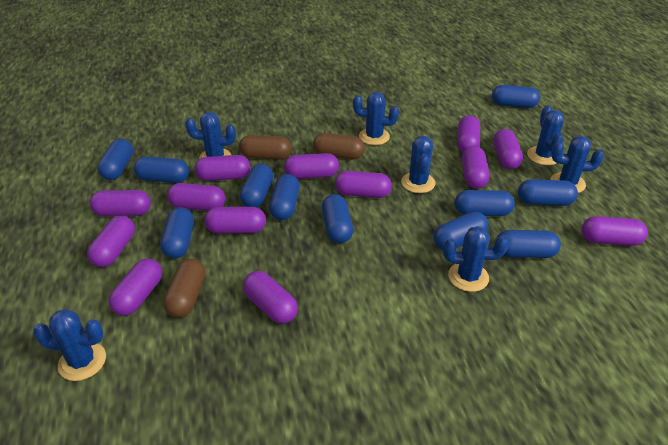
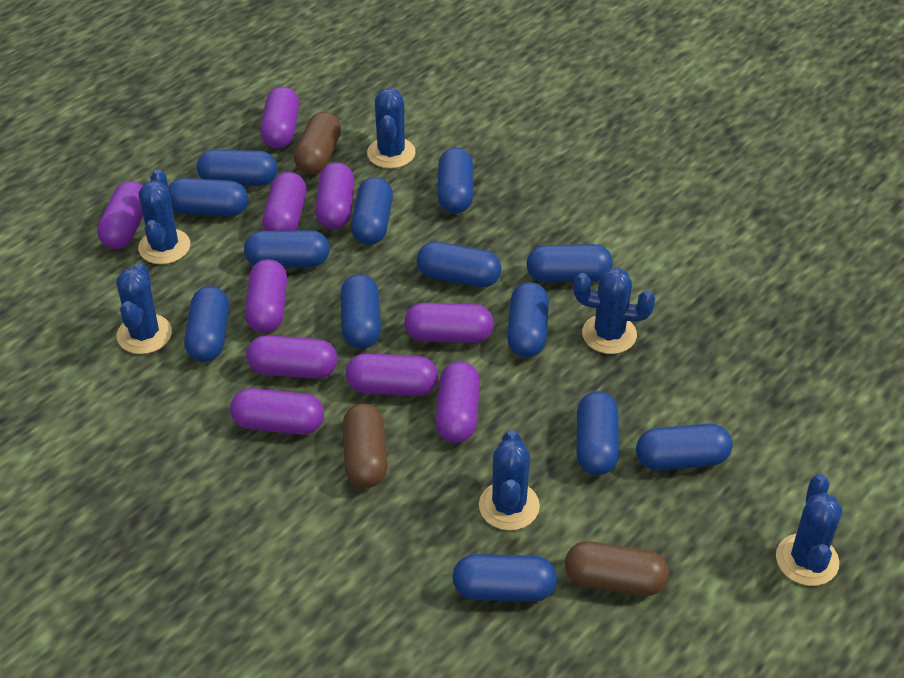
blue cactus: 7 -> 6
blue capsule: 11 -> 13
purple capsule: 13 -> 10

